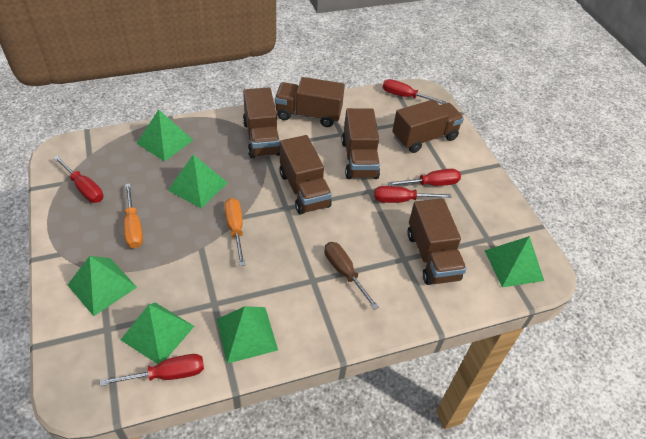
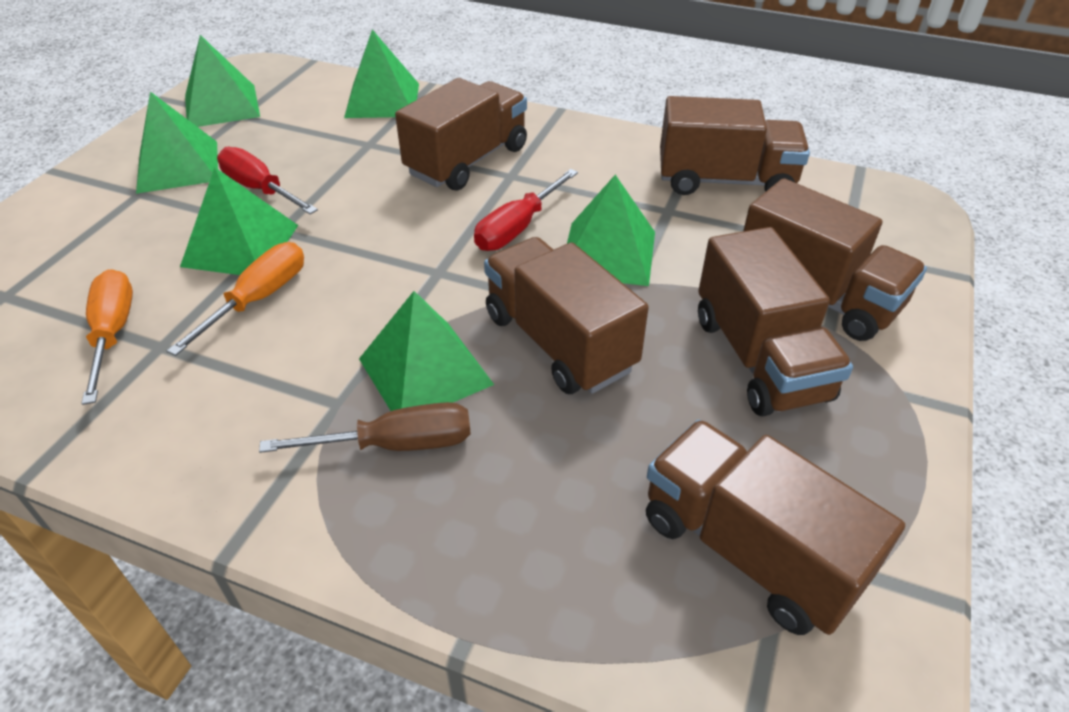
red screwdriver: 5 -> 2

